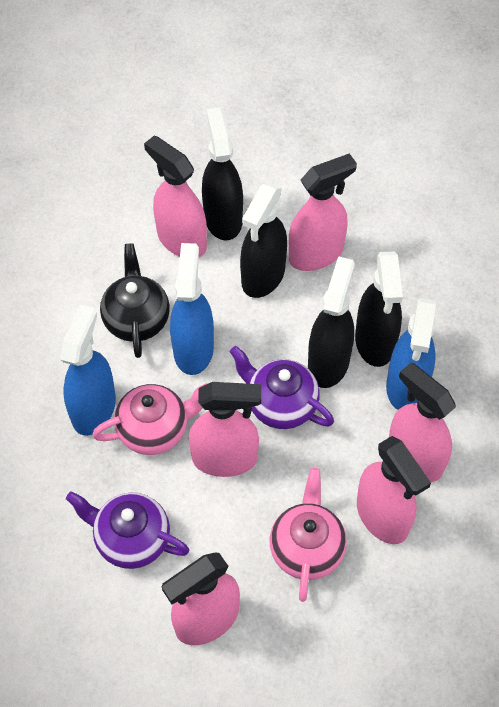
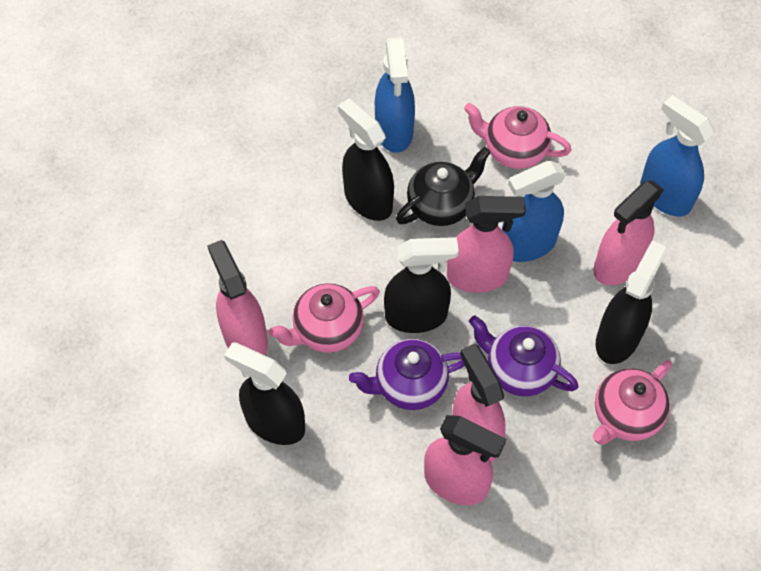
pink spray bottle: 6 -> 5
pink teapot: 2 -> 3

